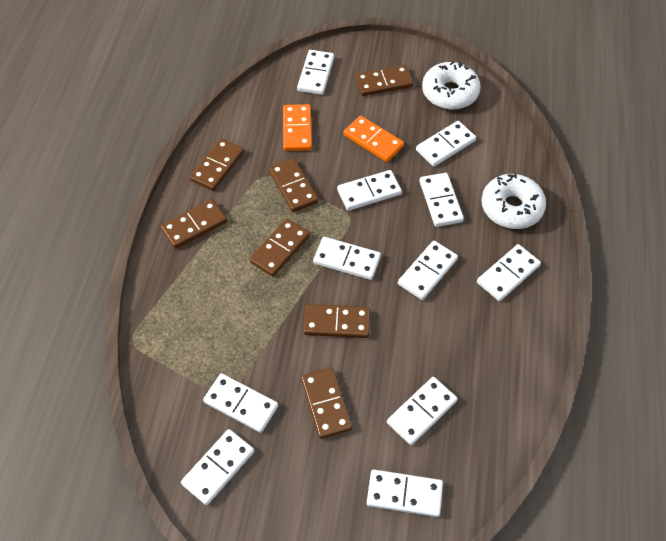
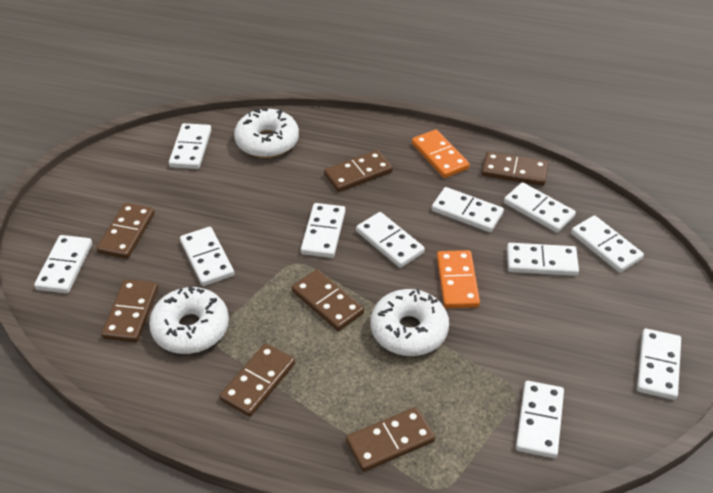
white donut: 2 -> 3

